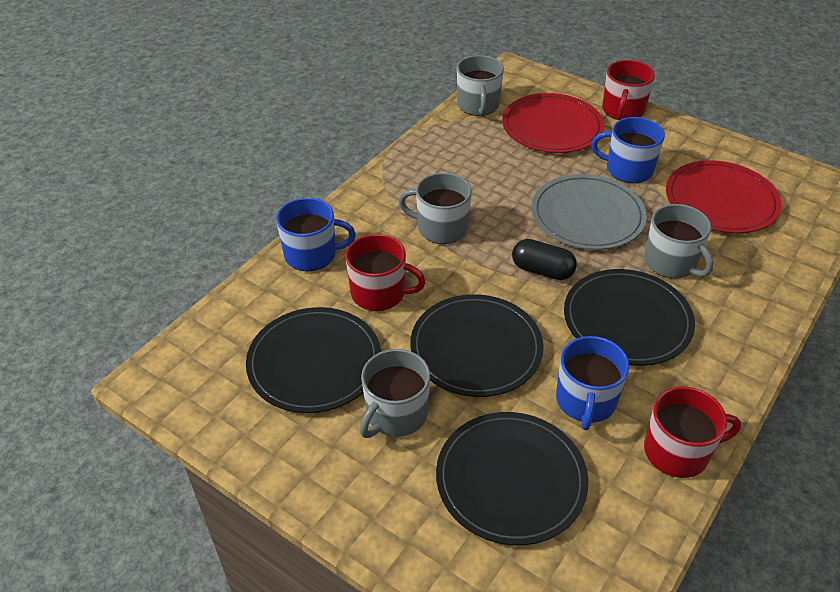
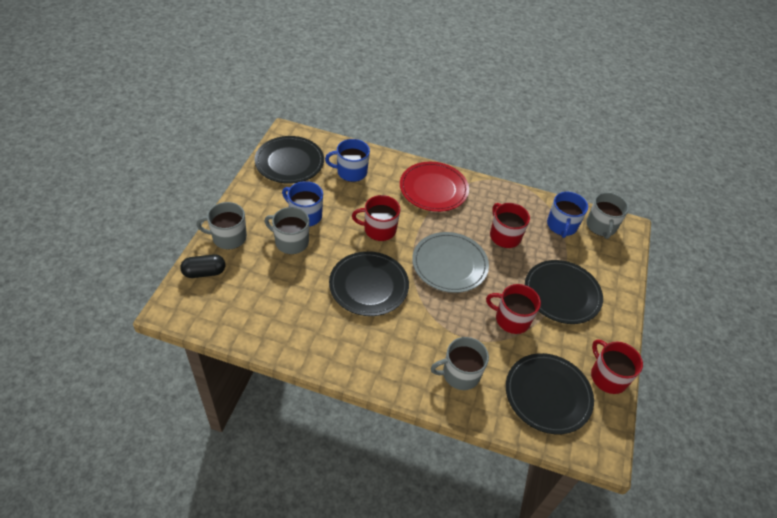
red mug: 3 -> 4
red plate: 2 -> 1

